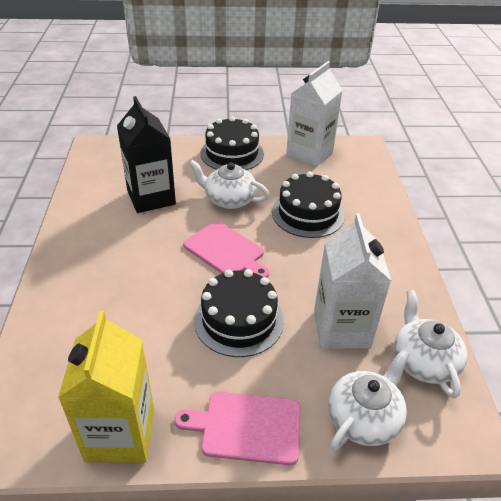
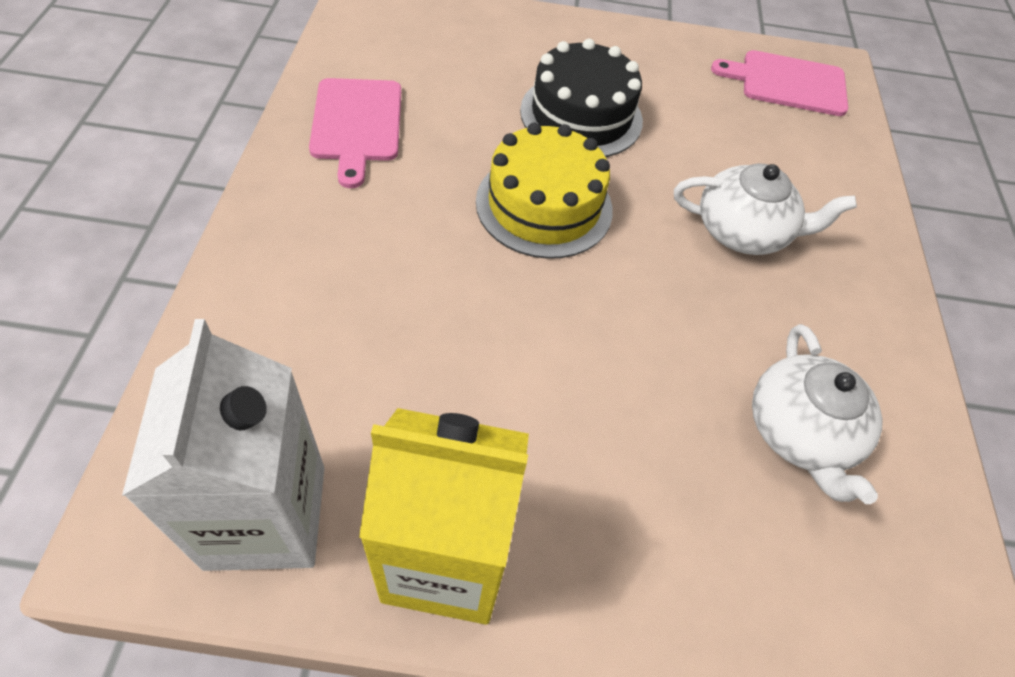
black cake: 3 -> 1
black carton: 1 -> 0
white carton: 2 -> 1
white teapot: 3 -> 2
yellow cake: 0 -> 1

